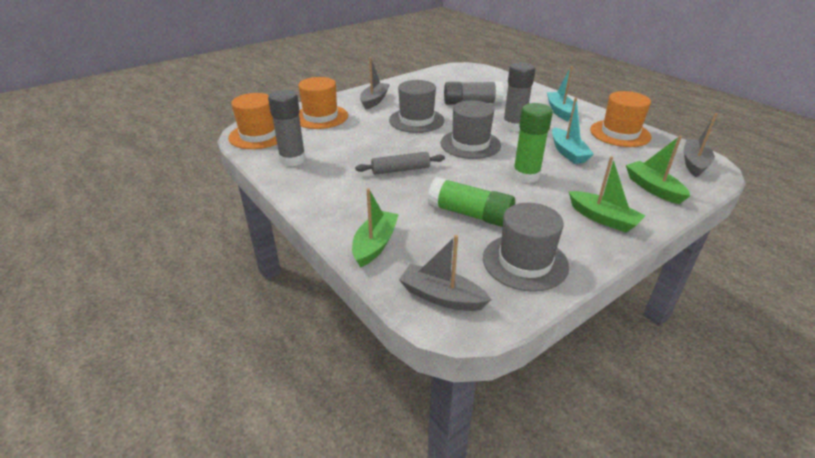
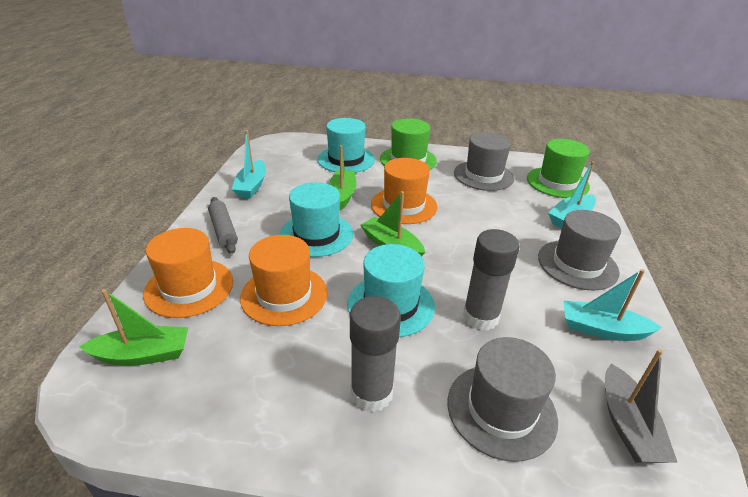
green glue stick: 2 -> 0
green hat: 0 -> 2
grey boat: 3 -> 1
grey glue stick: 3 -> 2
turquoise boat: 2 -> 3
turquoise hat: 0 -> 3

